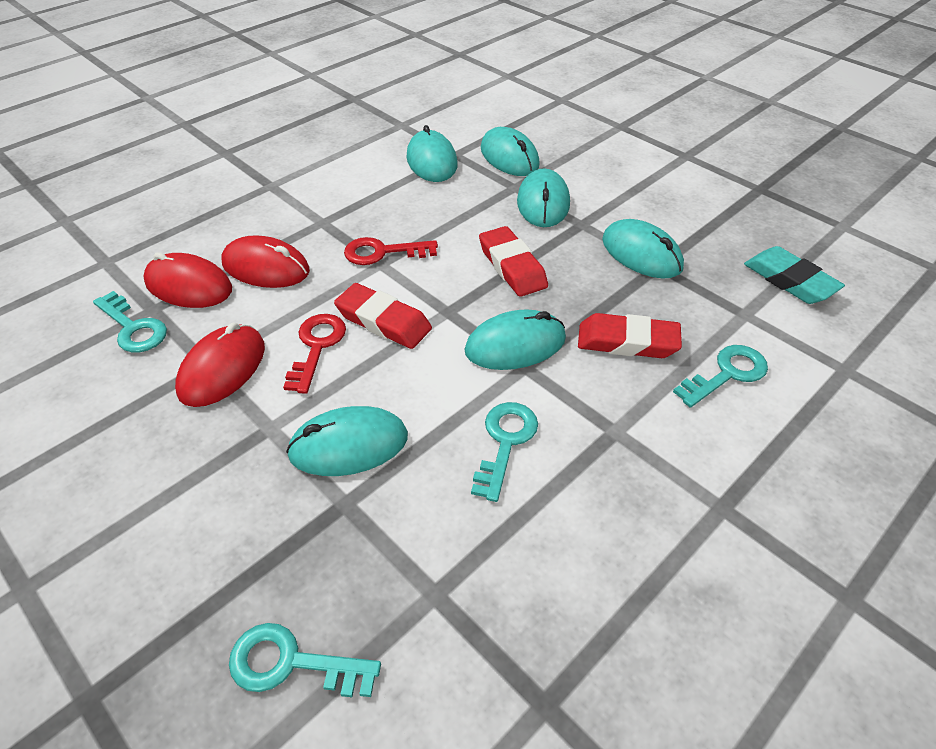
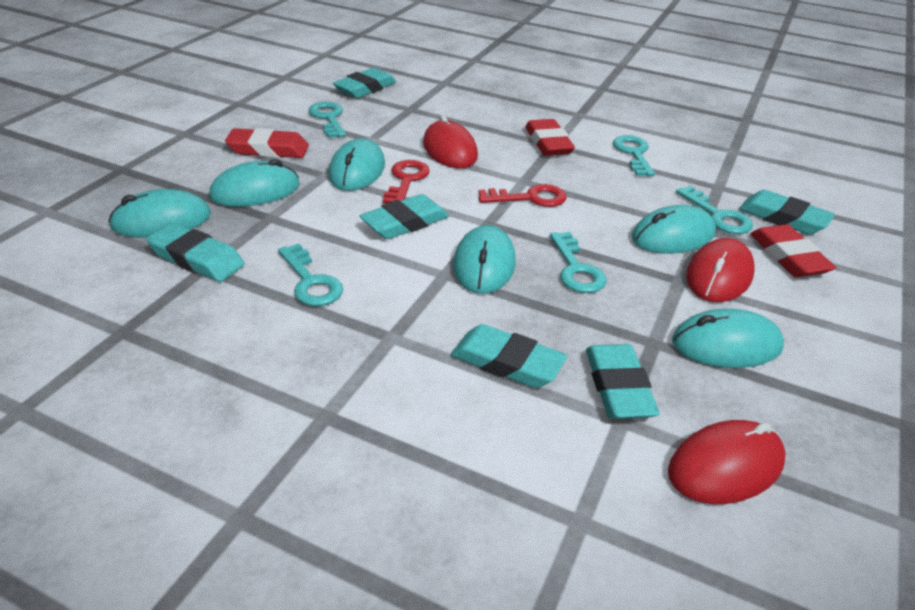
turquoise eraser: 1 -> 6
turquoise key: 4 -> 5

